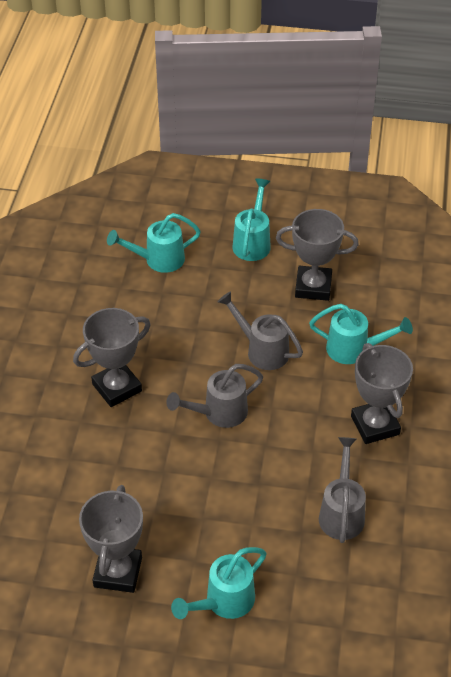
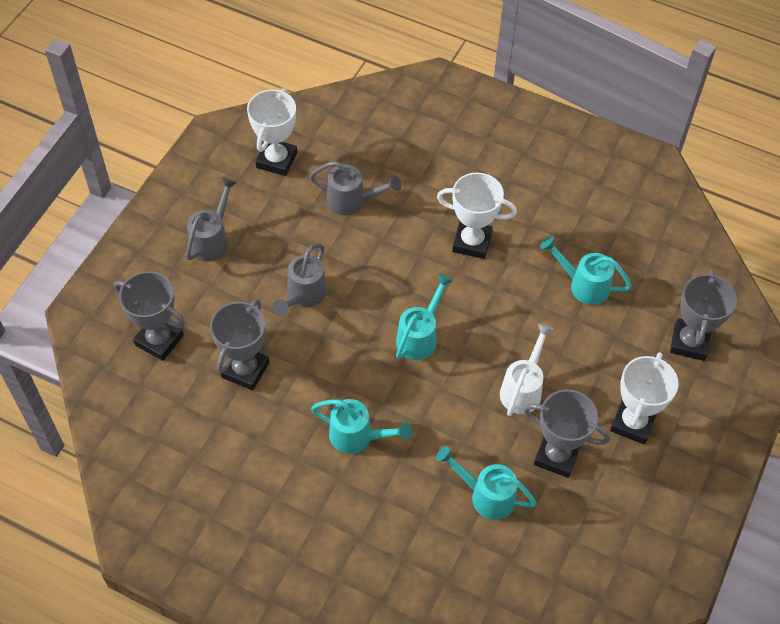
white trophy: 0 -> 3
white watering can: 0 -> 1

